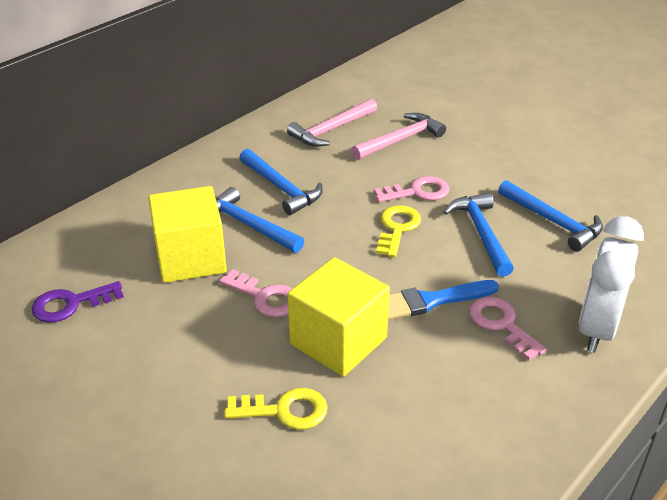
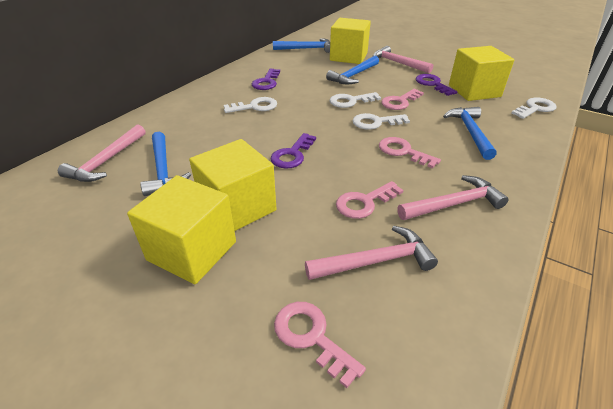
blue brush: 1 -> 0
pink hammer: 2 -> 4
pink key: 3 -> 4
purple key: 1 -> 3
white clock: 1 -> 0
white key: 0 -> 4
yellow cube: 2 -> 4
yellow key: 2 -> 0

